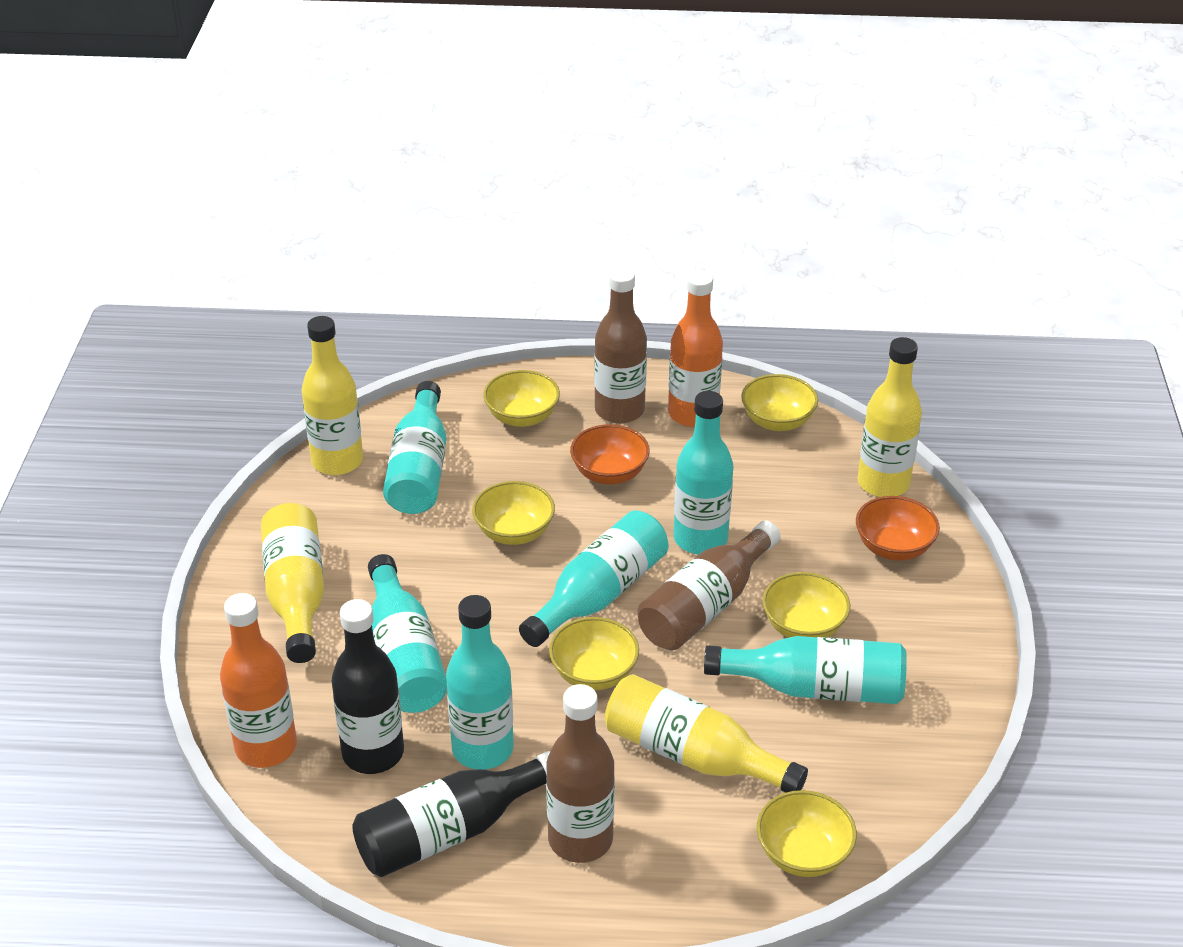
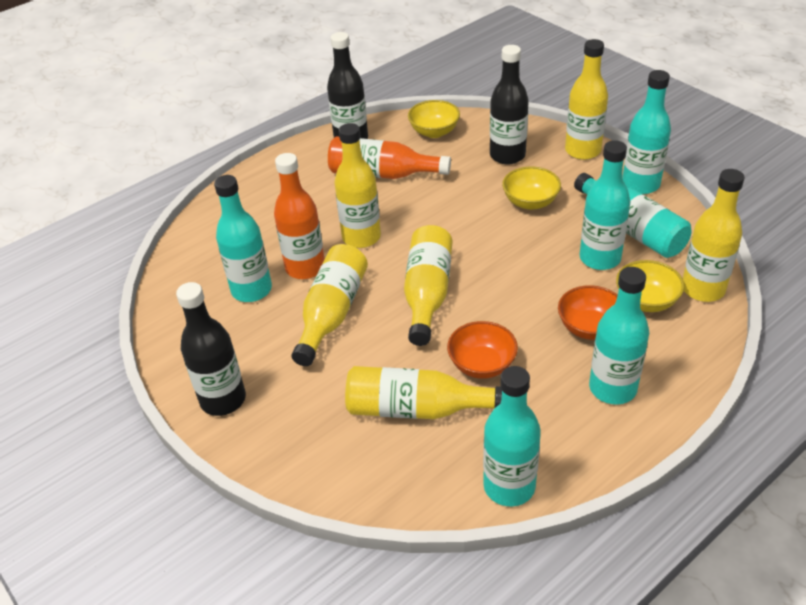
black bottle: 2 -> 3
brown bottle: 3 -> 0
yellow bottle: 4 -> 6
yellow bowl: 6 -> 3

